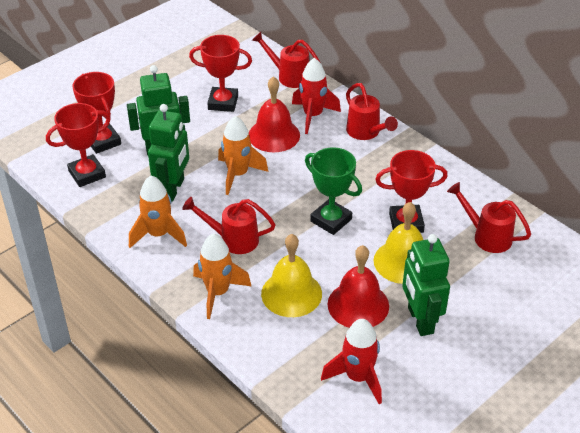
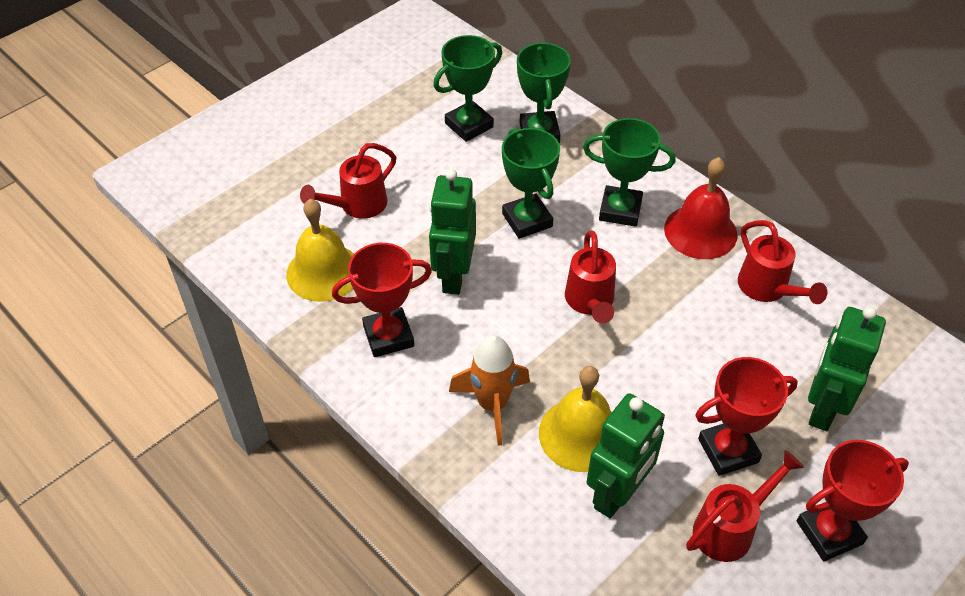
green trophy: 1 -> 4
orange rocket: 3 -> 1
red bell: 2 -> 1
red rocket: 2 -> 0
red trophy: 4 -> 3

